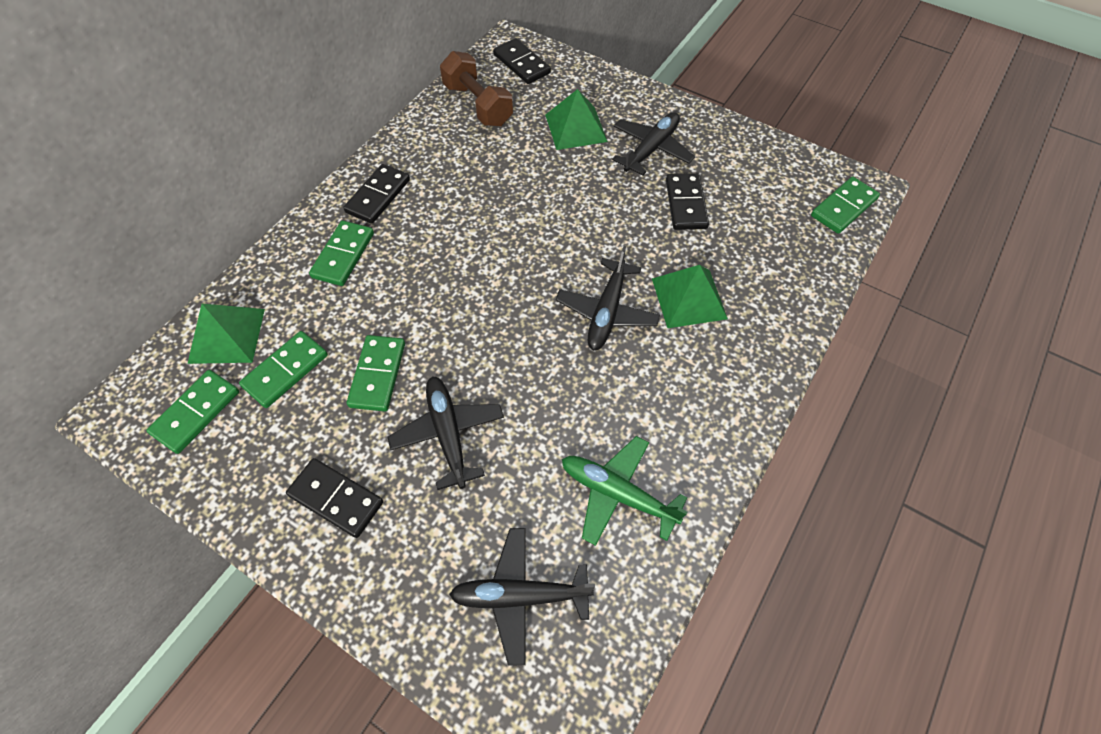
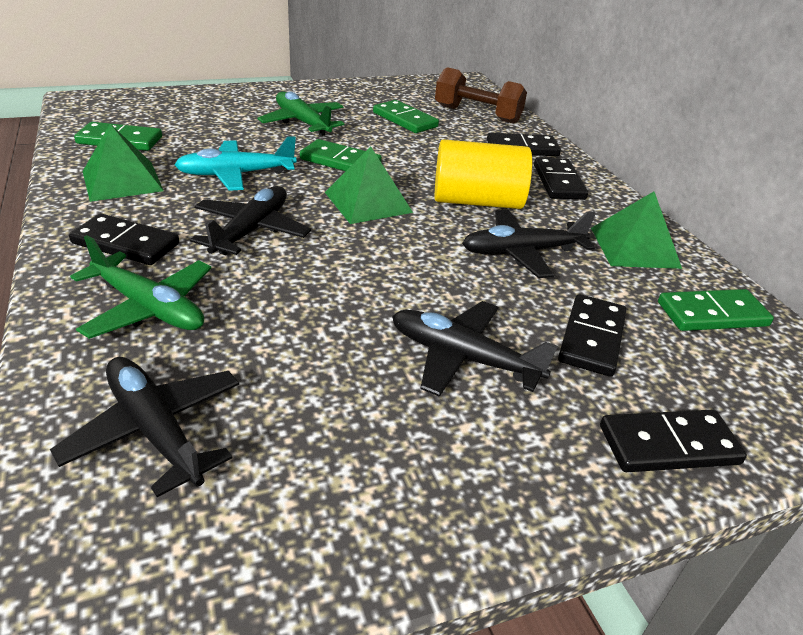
black domino: 4 -> 5
green domino: 5 -> 4
green plane: 1 -> 2
turquoise plane: 0 -> 1
yellow cylinder: 0 -> 1

